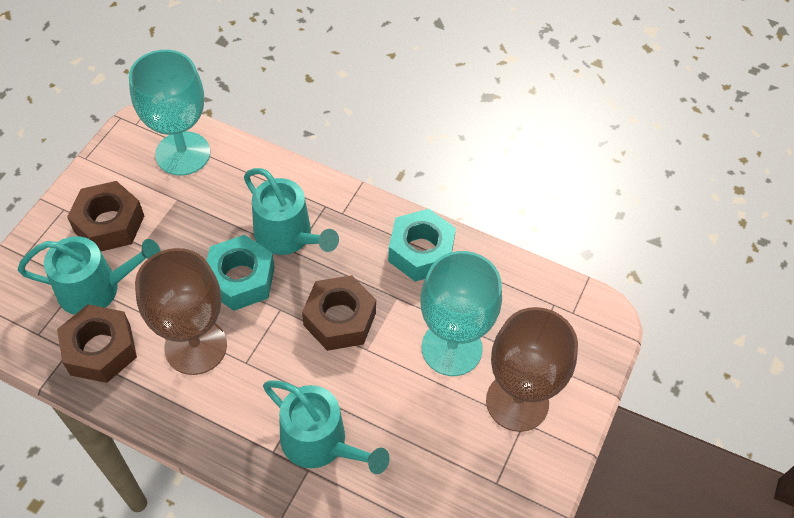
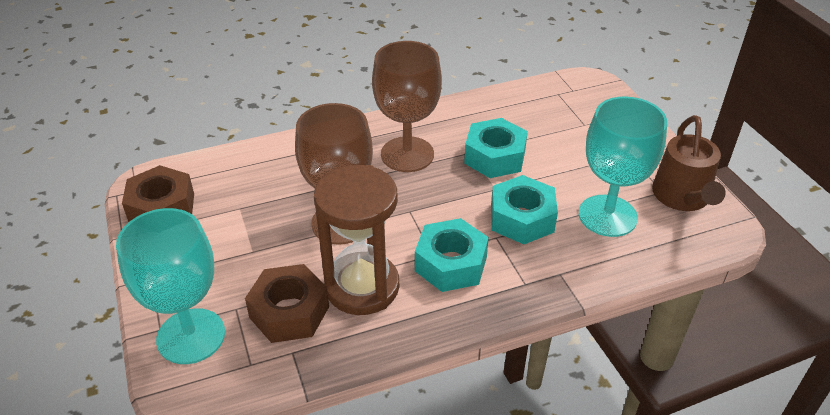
brown hourglass: 0 -> 1
brown nut: 3 -> 2
brown watering can: 0 -> 1
turquoise nut: 2 -> 3
turquoise watering can: 3 -> 0

